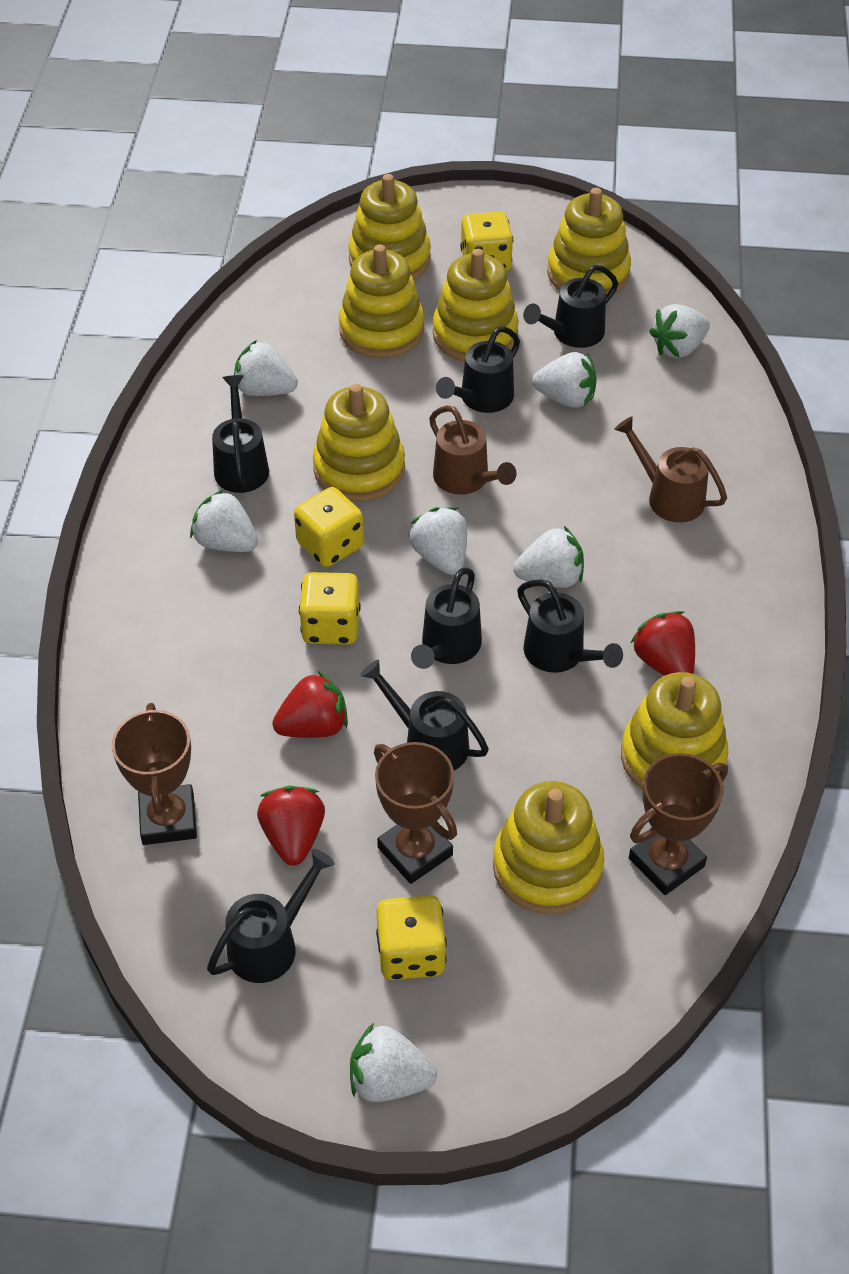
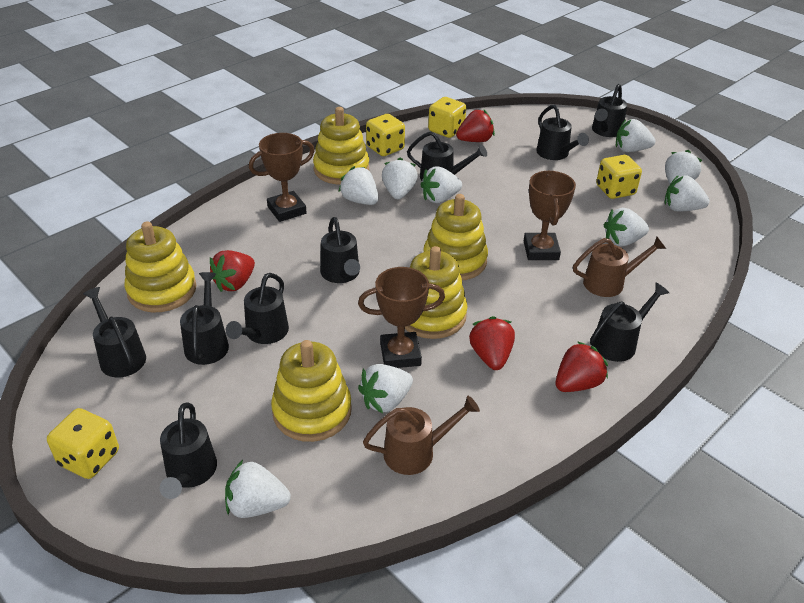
black watering can: 7 -> 9
red strawberry: 3 -> 4
white strawberry: 7 -> 9
yellow stacking toy: 7 -> 5

